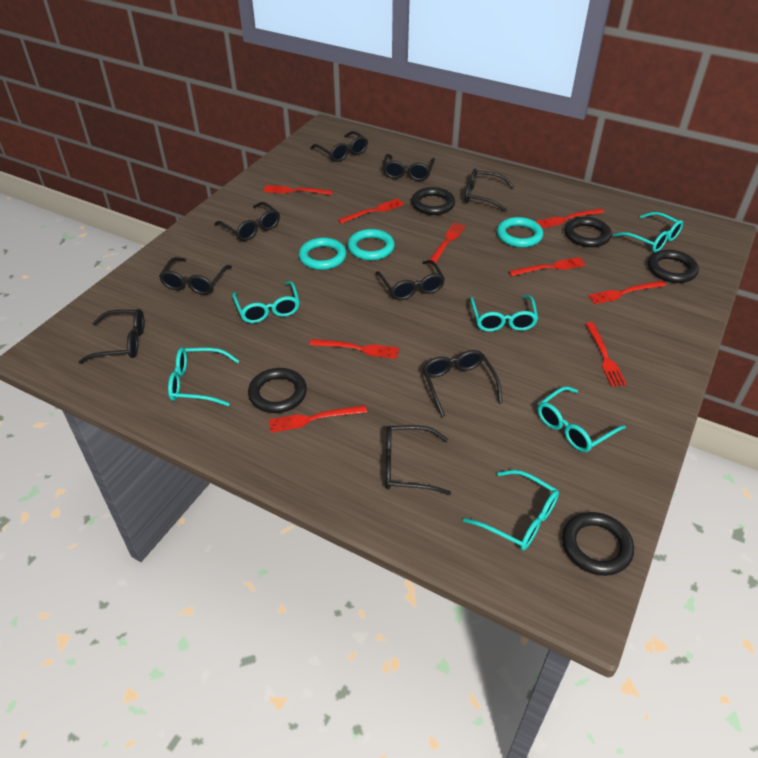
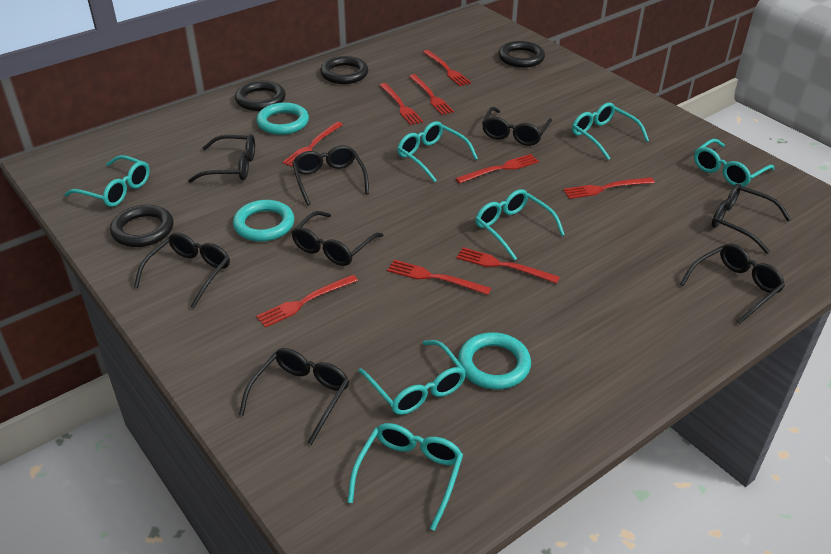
black glasses: 9 -> 8
black ring: 5 -> 4
turquoise glasses: 6 -> 7

